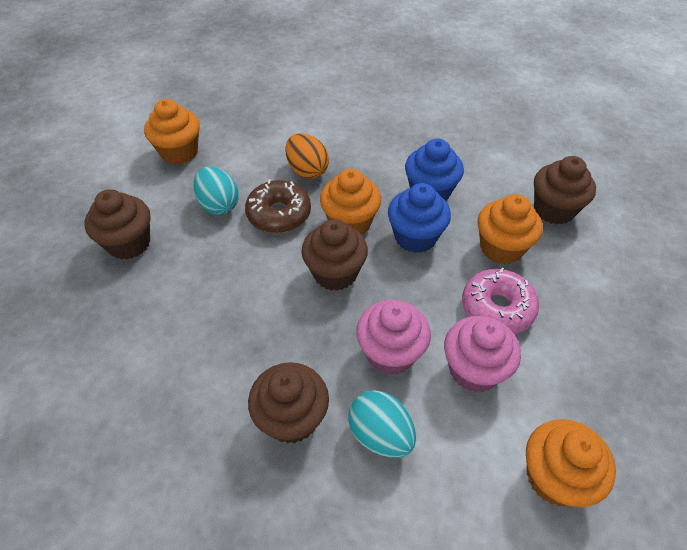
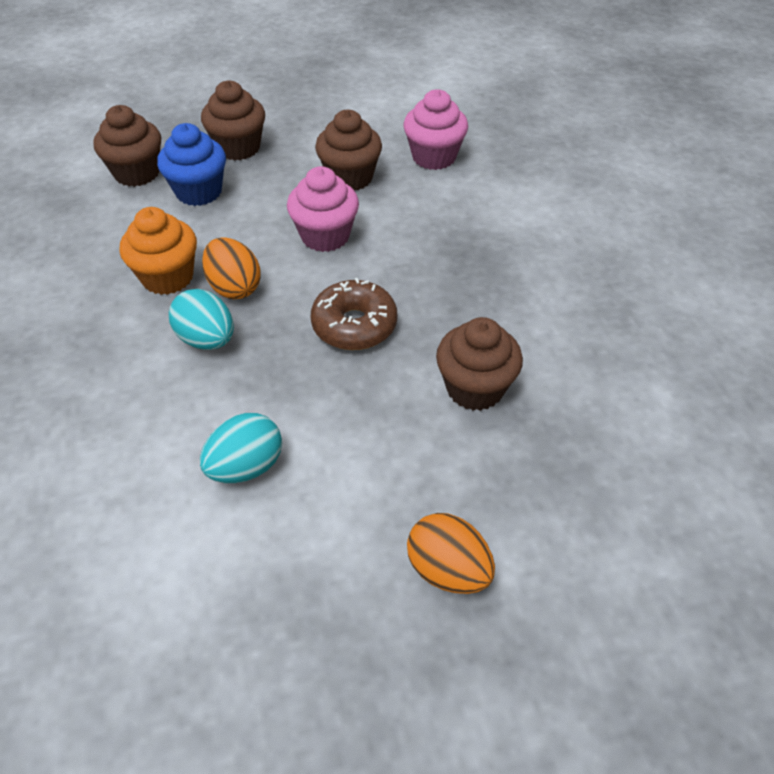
blue cupcake: 2 -> 1
orange cupcake: 4 -> 1
orange egg: 1 -> 2
pink donut: 1 -> 0

